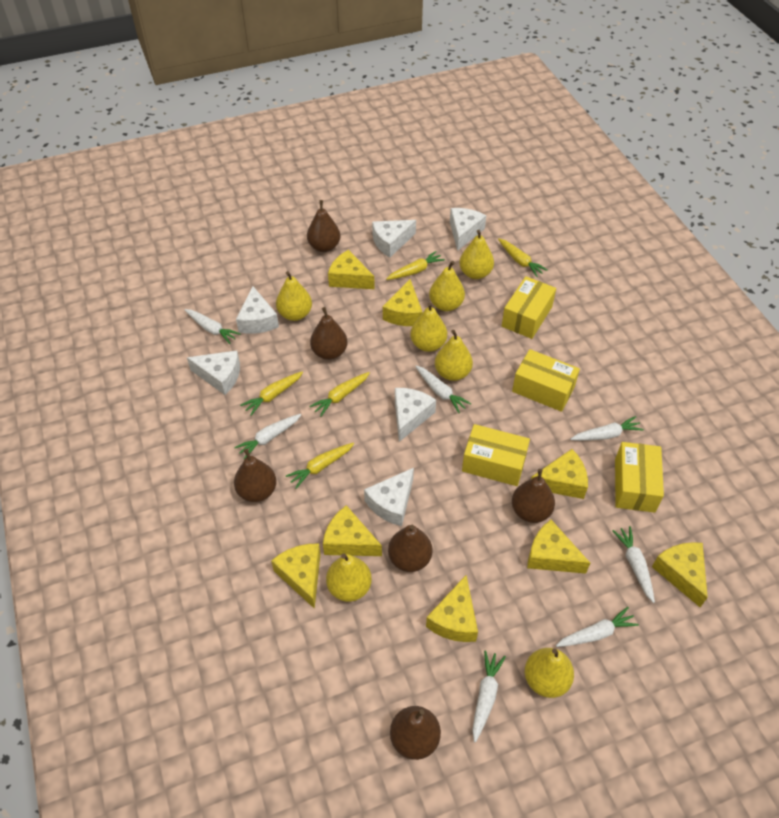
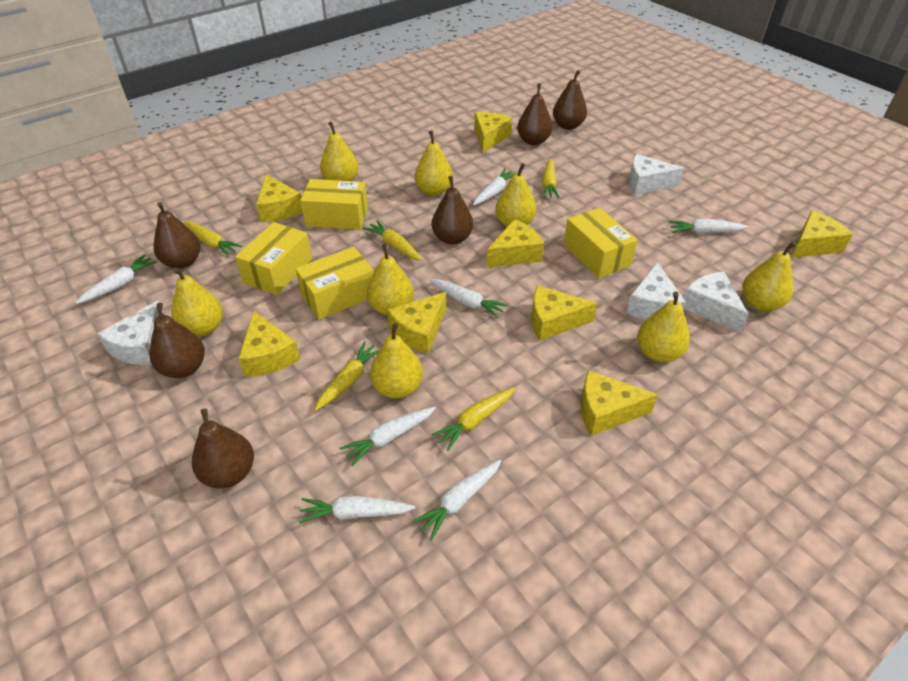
white cheese: 6 -> 4
yellow pear: 7 -> 8

